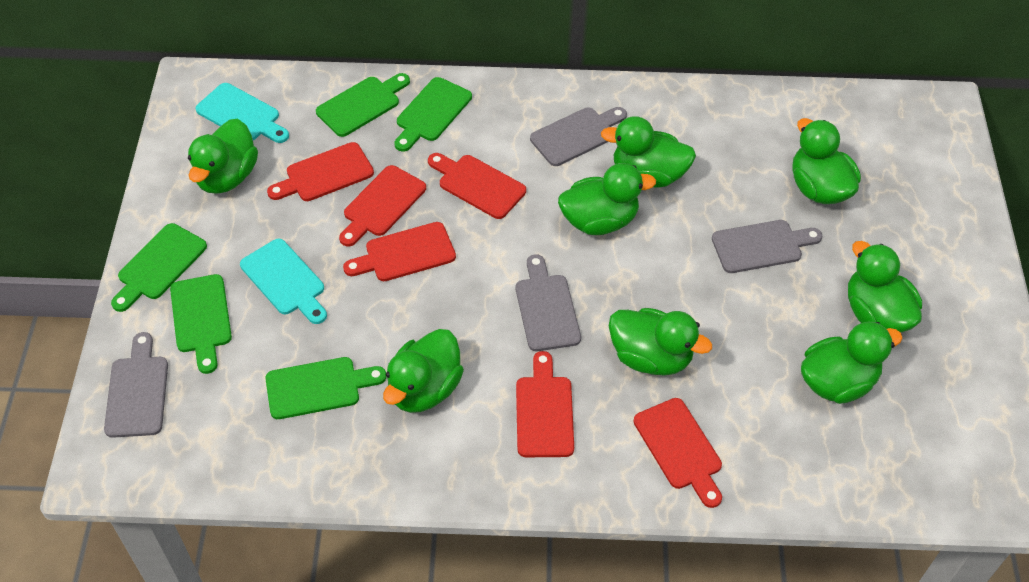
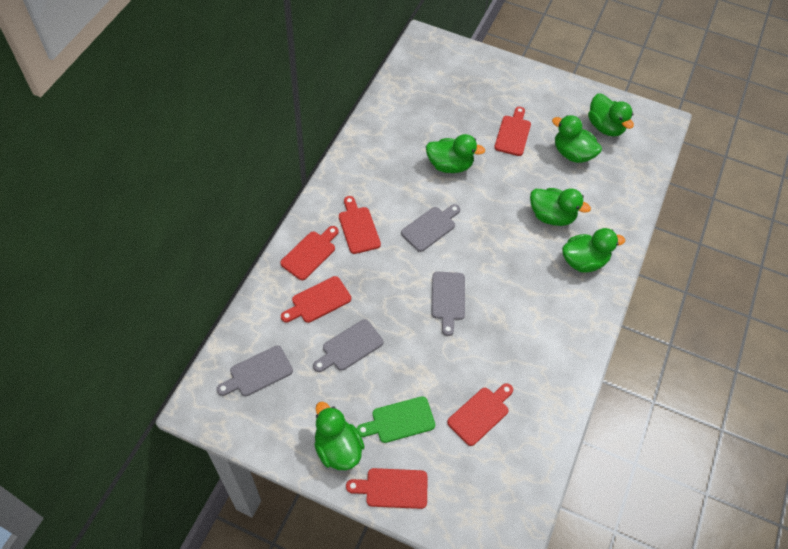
green cutting board: 5 -> 1
green duck: 8 -> 6
turquoise cutting board: 2 -> 0

